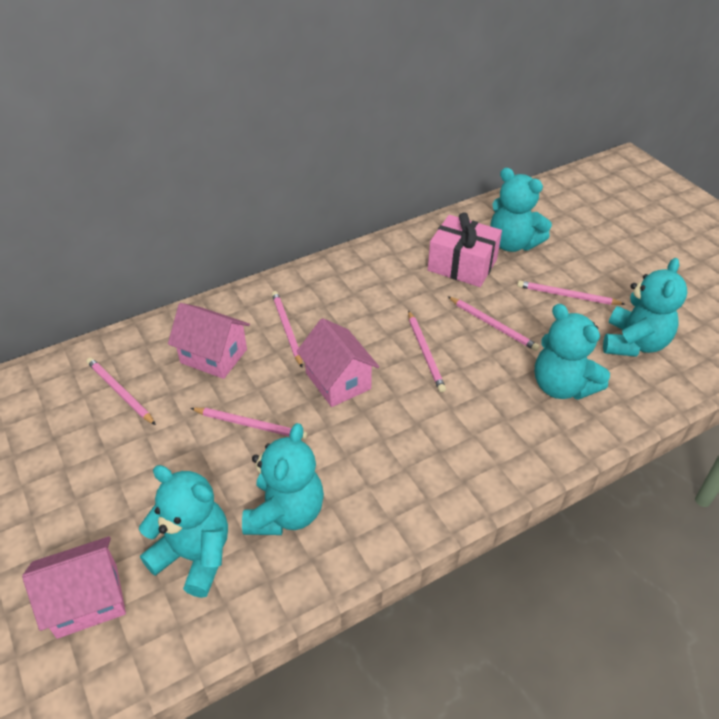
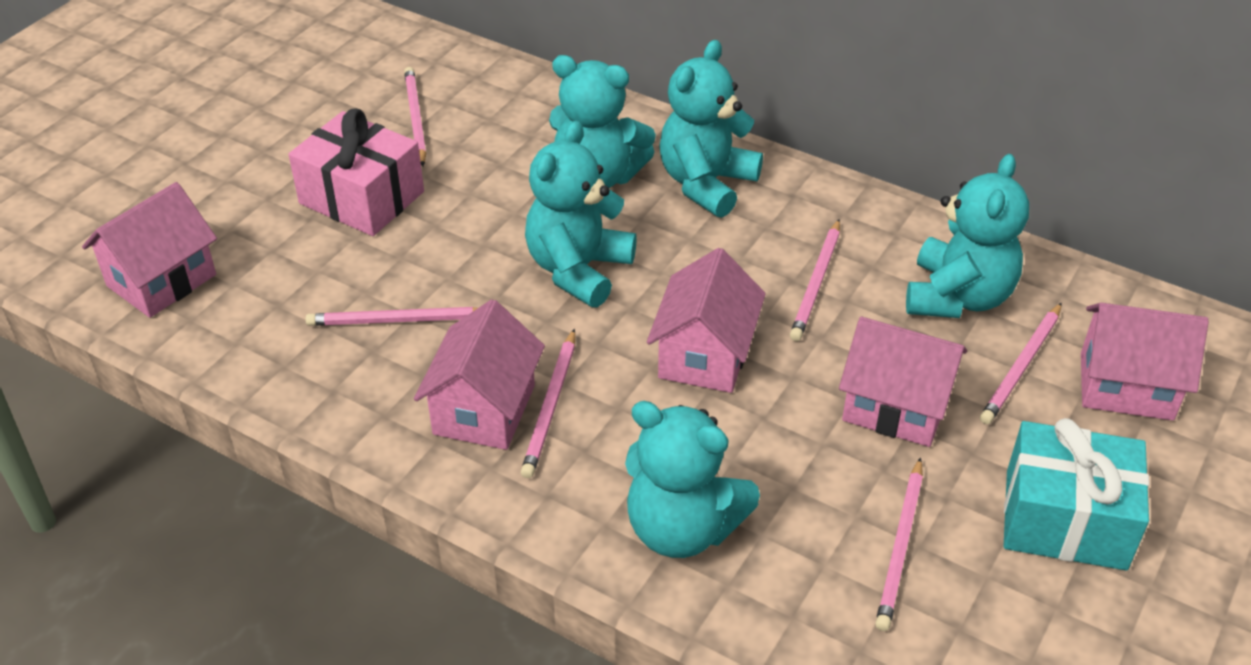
pink house: 3 -> 5
turquoise gift: 0 -> 1

